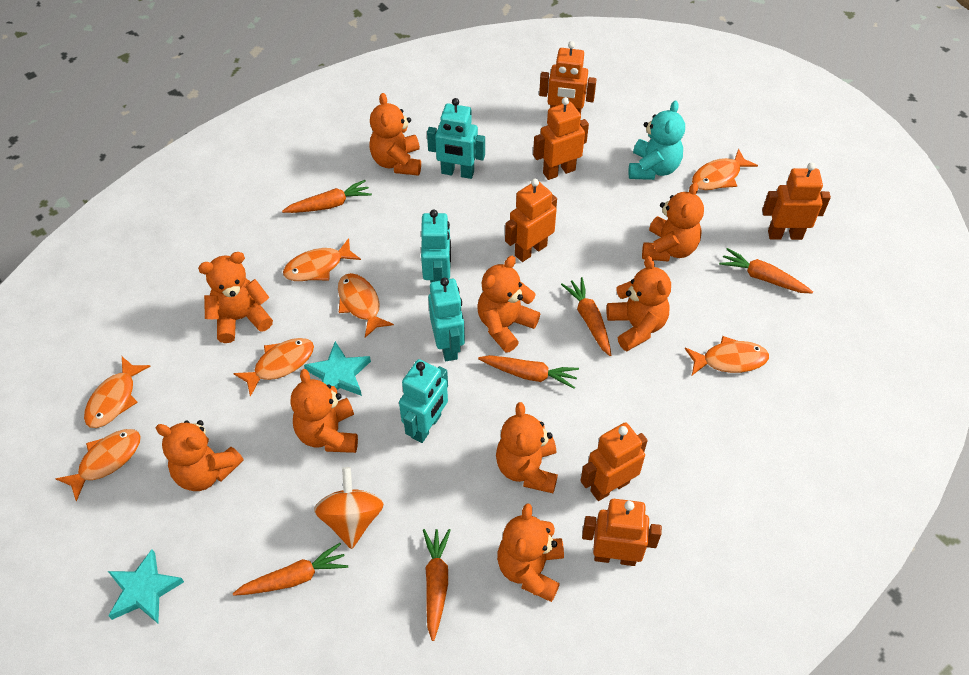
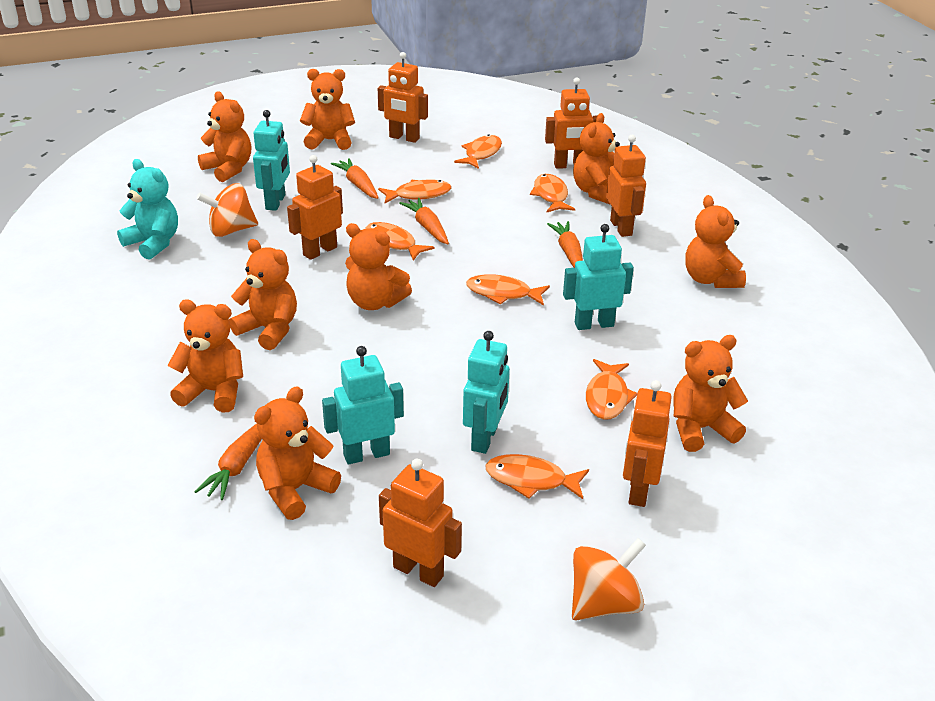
orange carrot: 6 -> 4
orange spinning top: 1 -> 2
turquoise star: 2 -> 0

